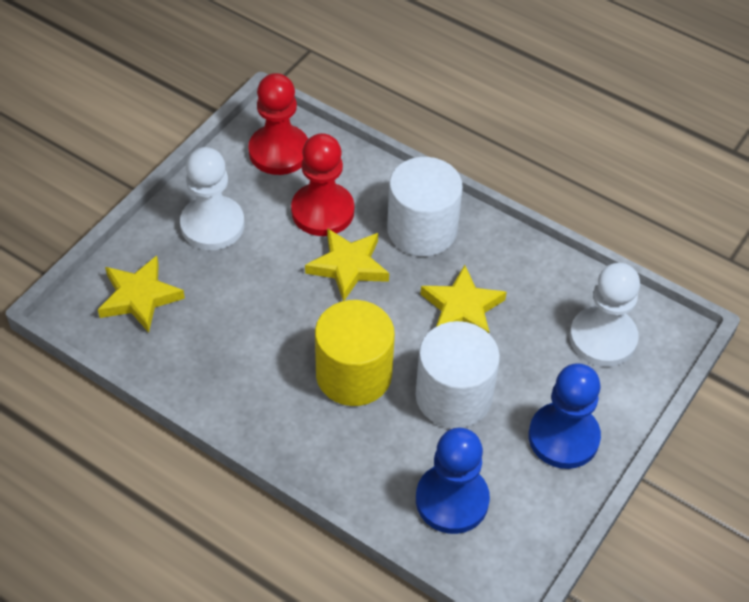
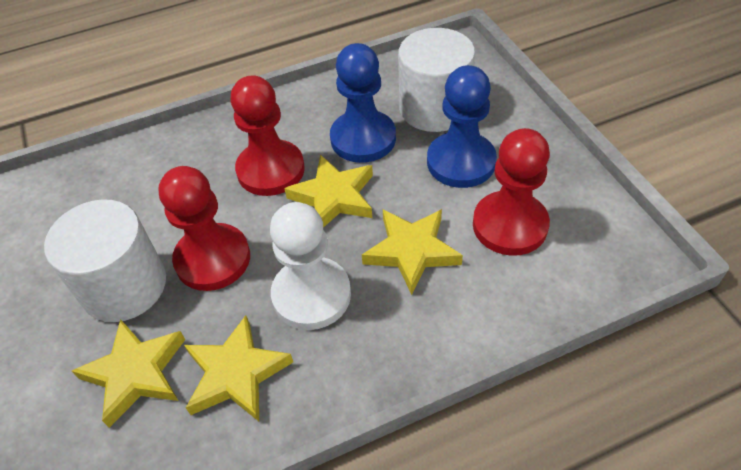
red pawn: 2 -> 3
white pawn: 2 -> 1
yellow cylinder: 1 -> 0
yellow star: 3 -> 4

